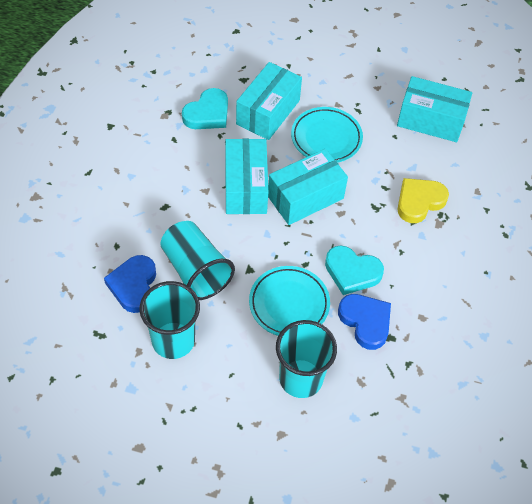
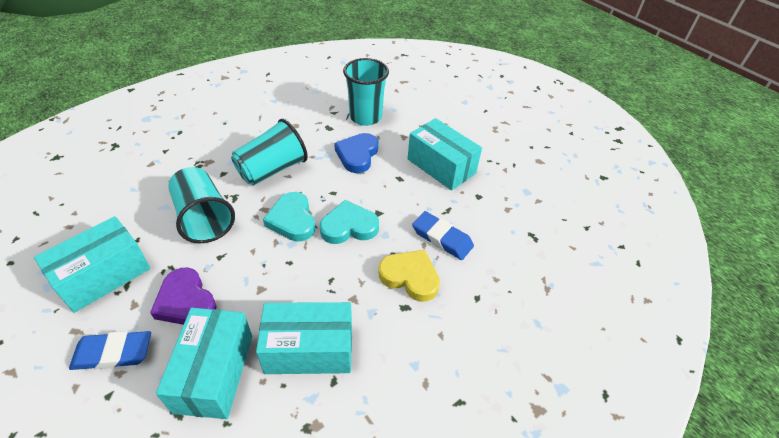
blue eraser: 0 -> 2
blue heart: 2 -> 1
purple heart: 0 -> 1
turquoise plate: 2 -> 0

